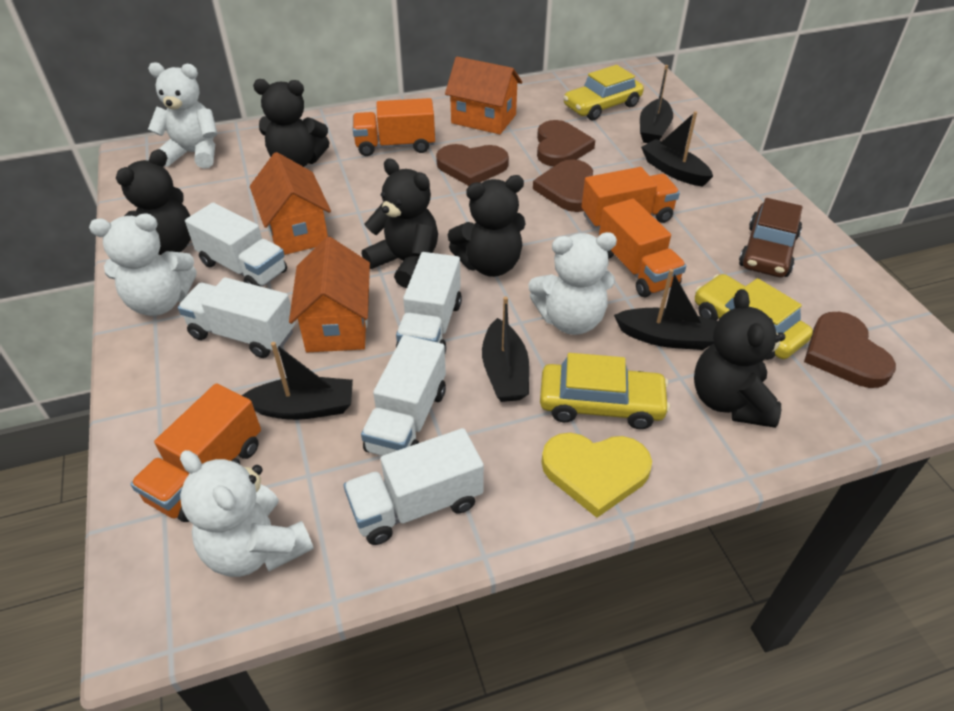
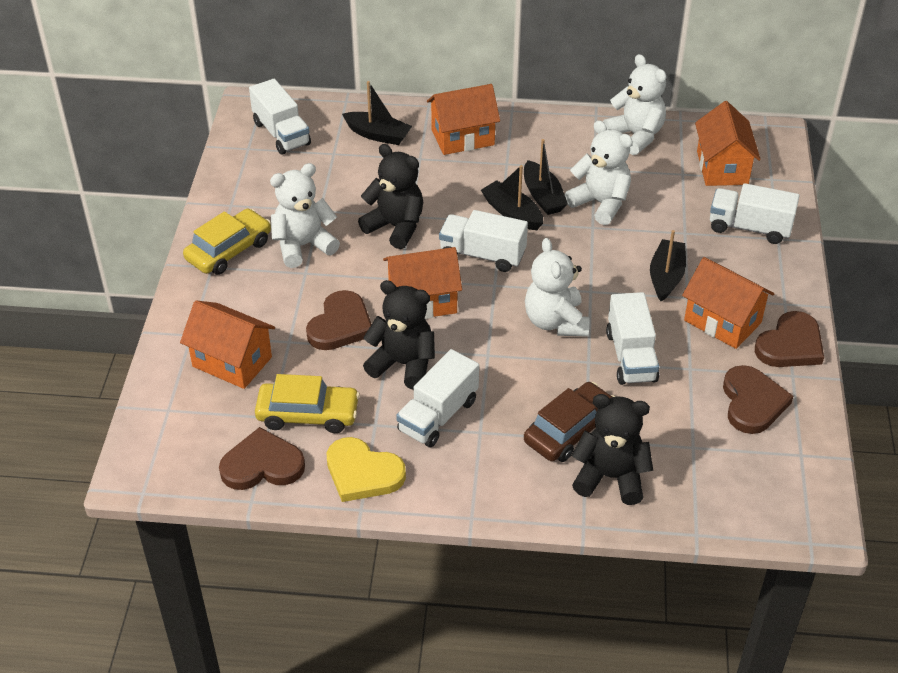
black boat: 5 -> 4
black teddy bear: 5 -> 3
orange house: 3 -> 5
orange truck: 4 -> 0
yellow car: 3 -> 2

